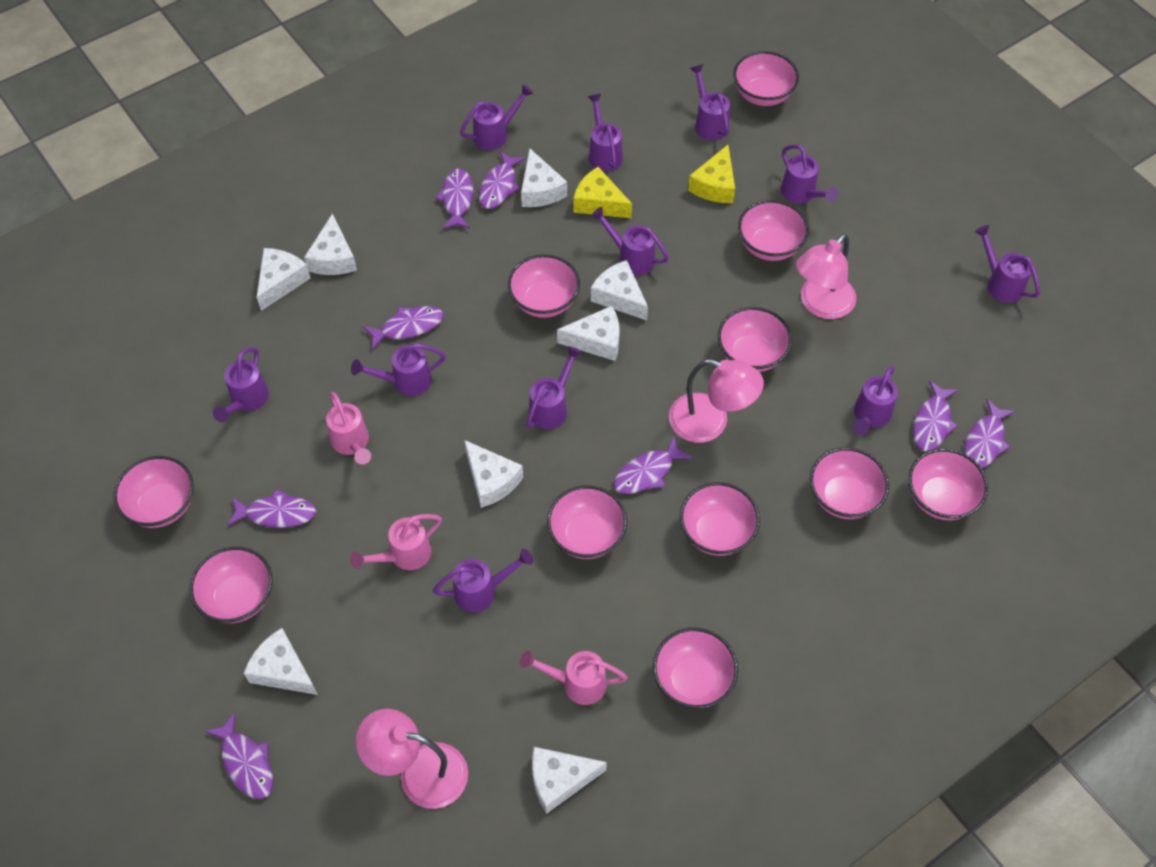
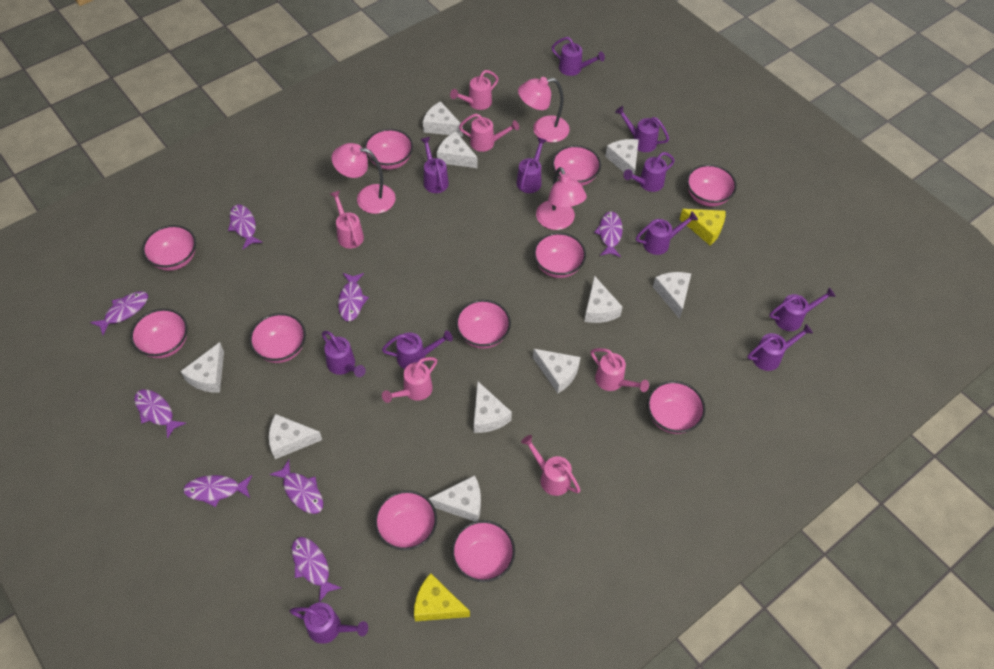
pink watering can: 3 -> 6
white cheese: 8 -> 10

